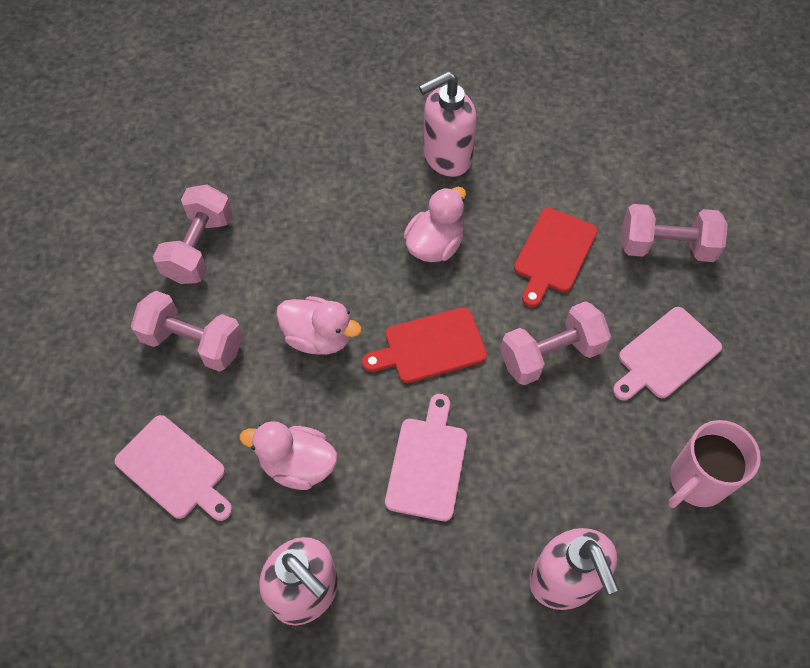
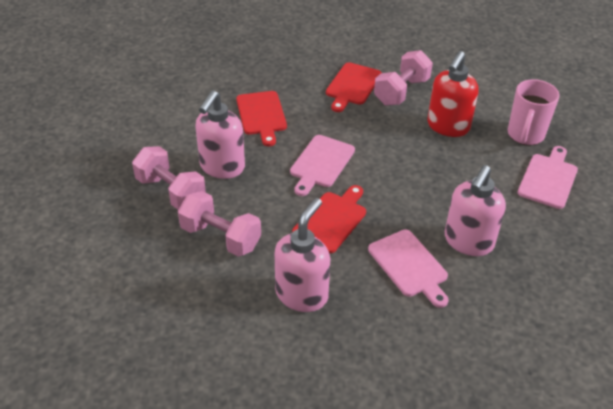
pink duck: 3 -> 0
pink dumbbell: 4 -> 3
red cutting board: 2 -> 3
red soap dispenser: 0 -> 1

